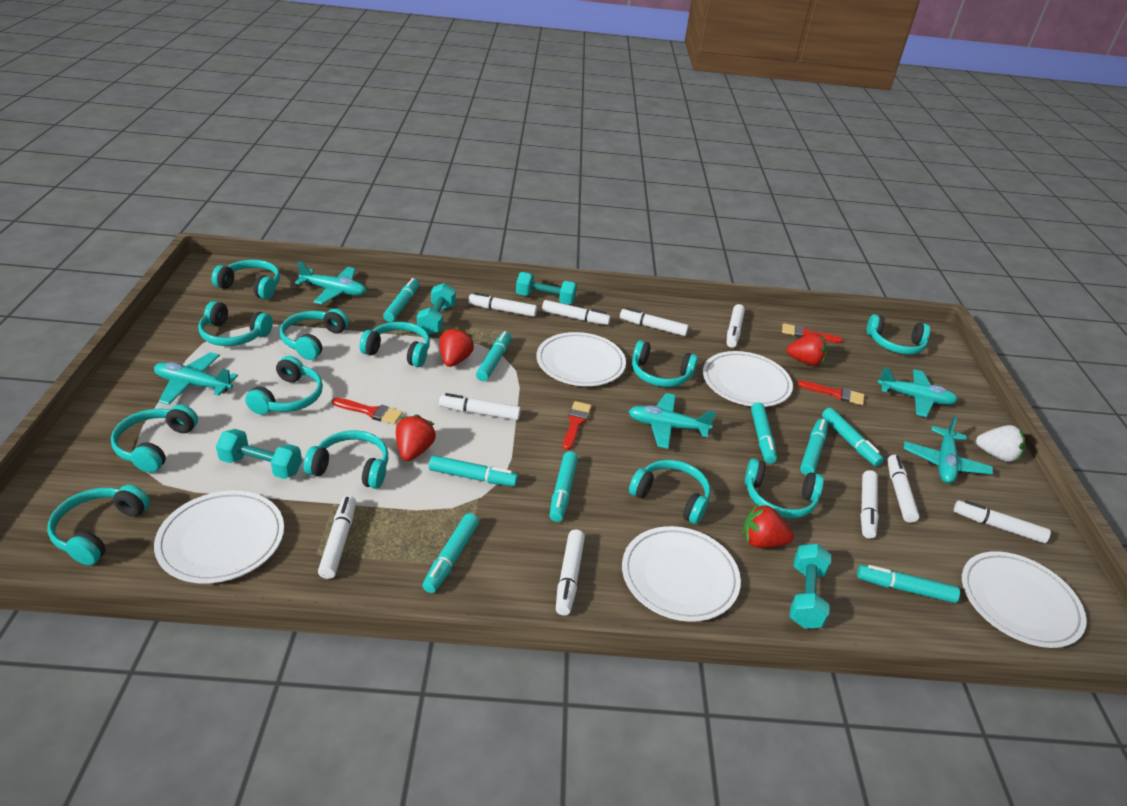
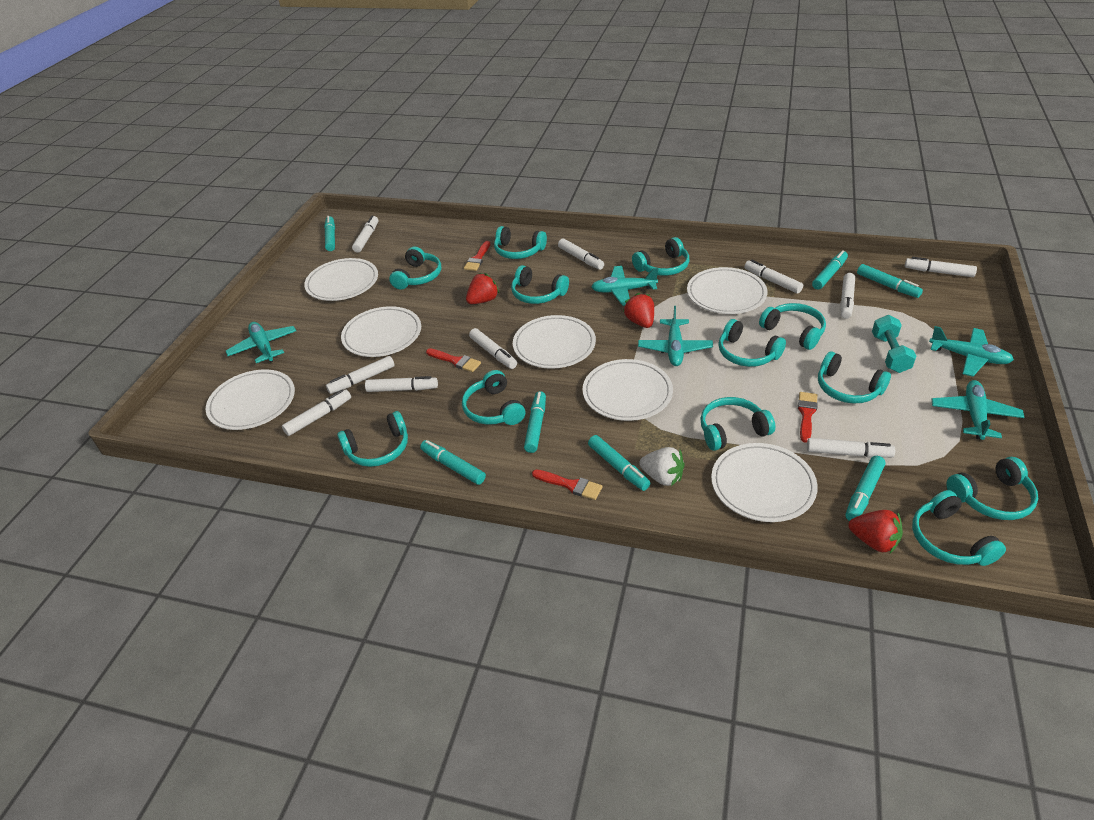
red strawberry: 4 -> 3
turquoise dumbbell: 4 -> 1
turquoise marker: 9 -> 7
white plate: 5 -> 7

